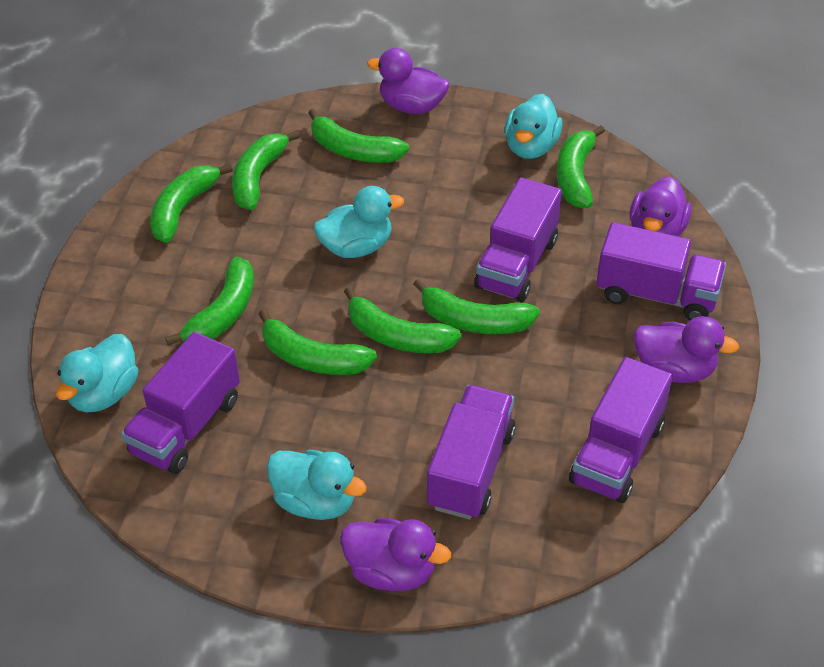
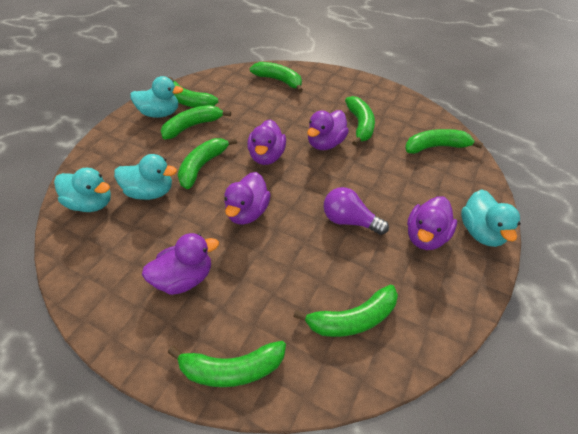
purple duck: 4 -> 5
purple light bulb: 0 -> 1
purple truck: 5 -> 0

